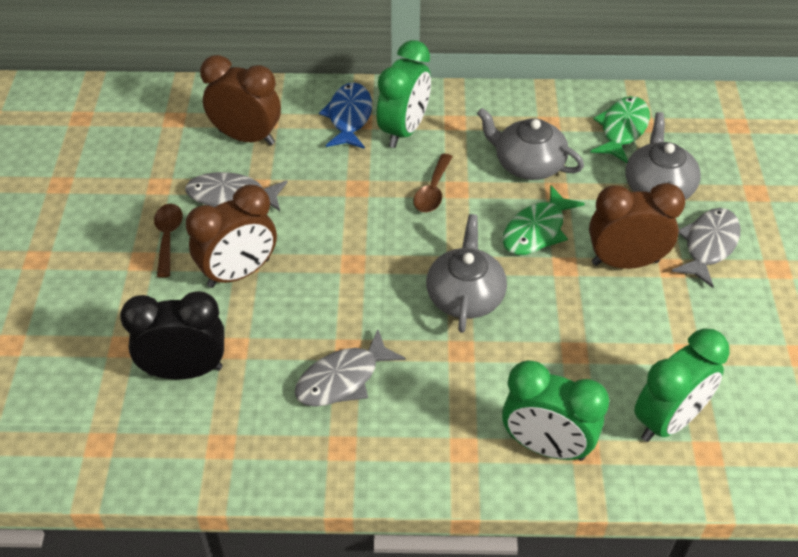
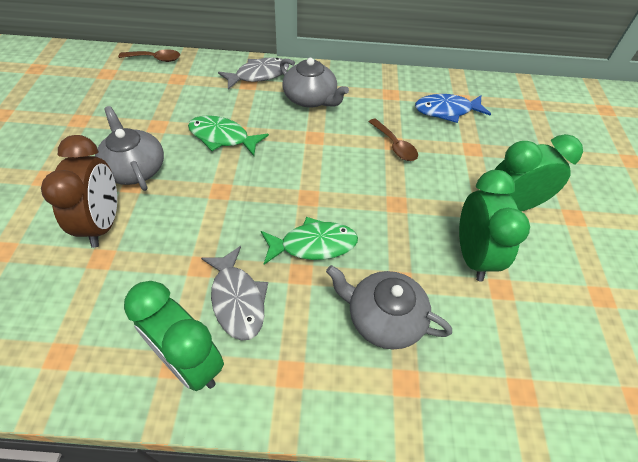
black clock: 1 -> 0
brown clock: 3 -> 1
grey fish: 3 -> 2

